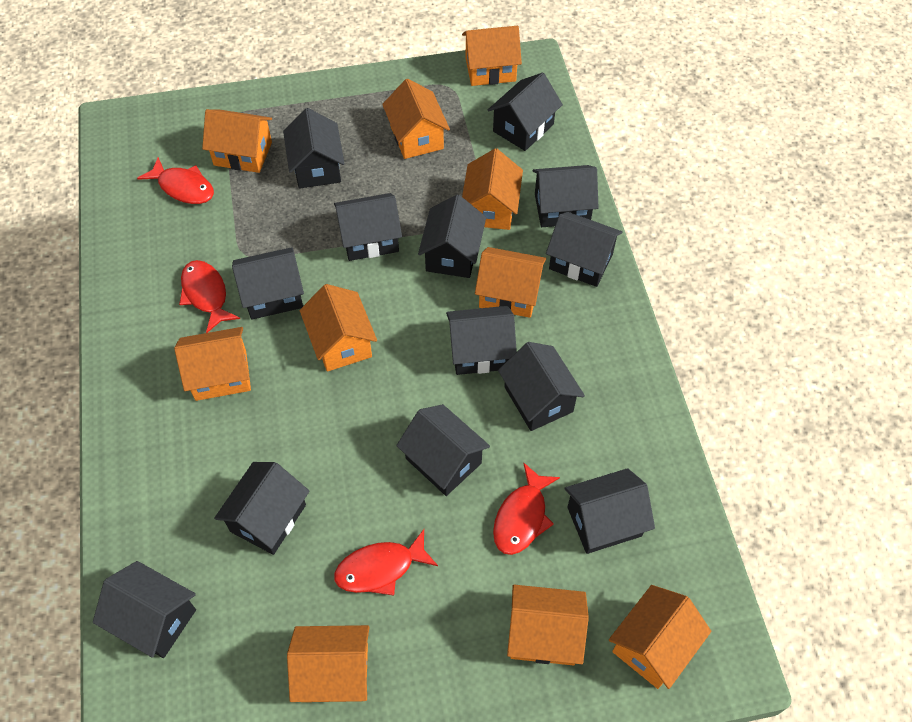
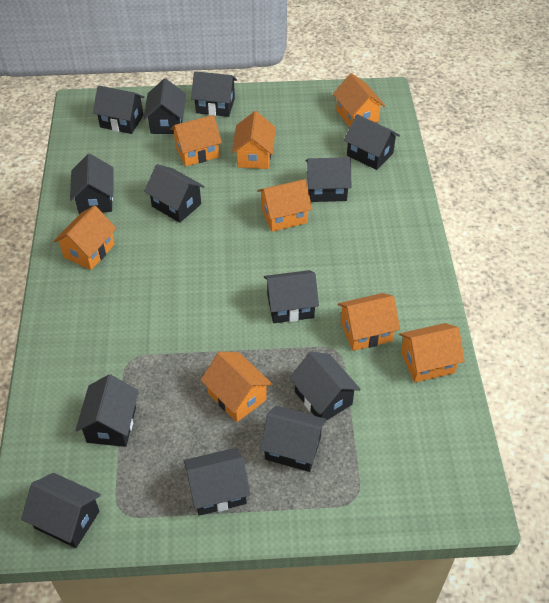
orange house: 10 -> 8
red fish: 4 -> 0

